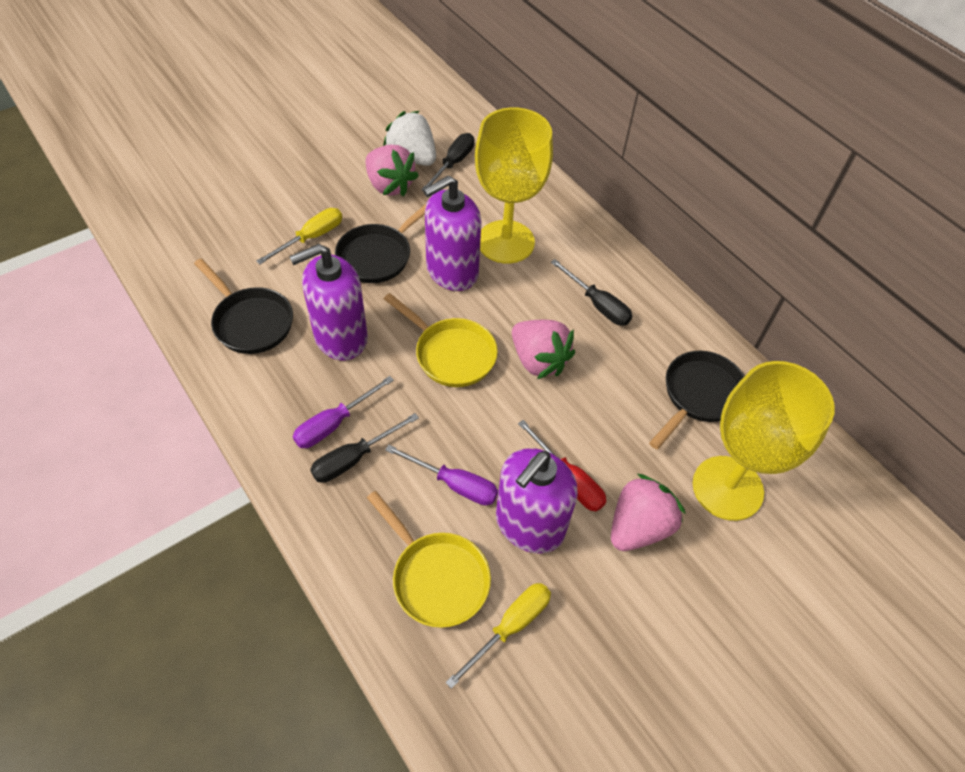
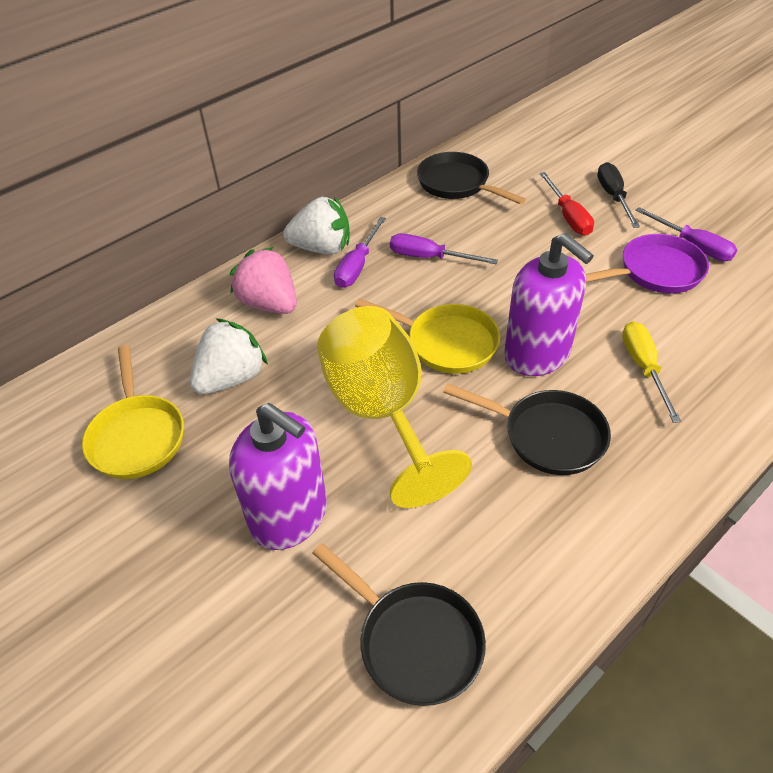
black screwdriver: 3 -> 1
pink strawberry: 3 -> 1
purple pan: 0 -> 1
purple screwdriver: 2 -> 3
purple soap dispenser: 3 -> 2
white strawberry: 1 -> 2
yellow goblet: 2 -> 1
yellow screwdriver: 2 -> 1

